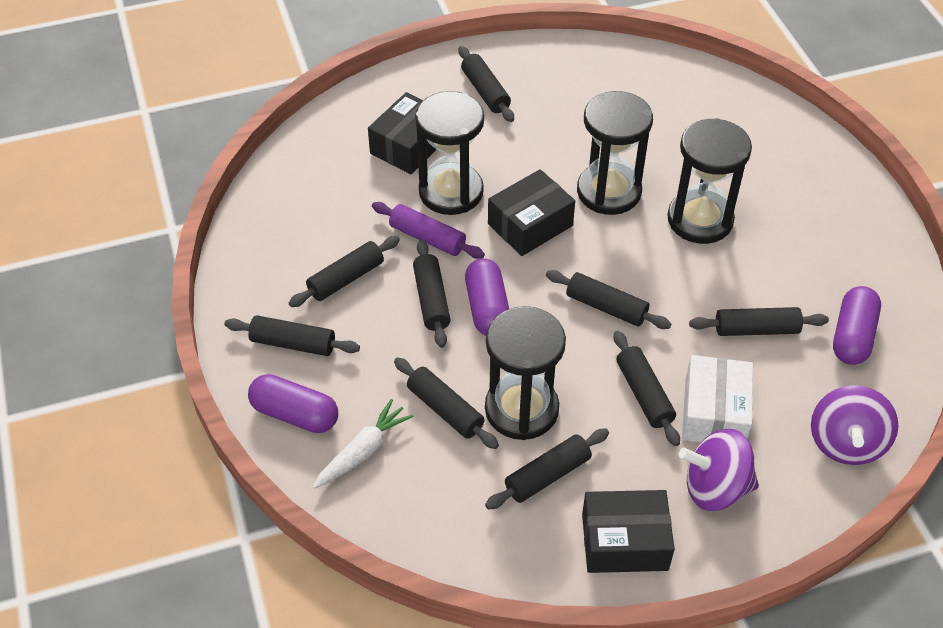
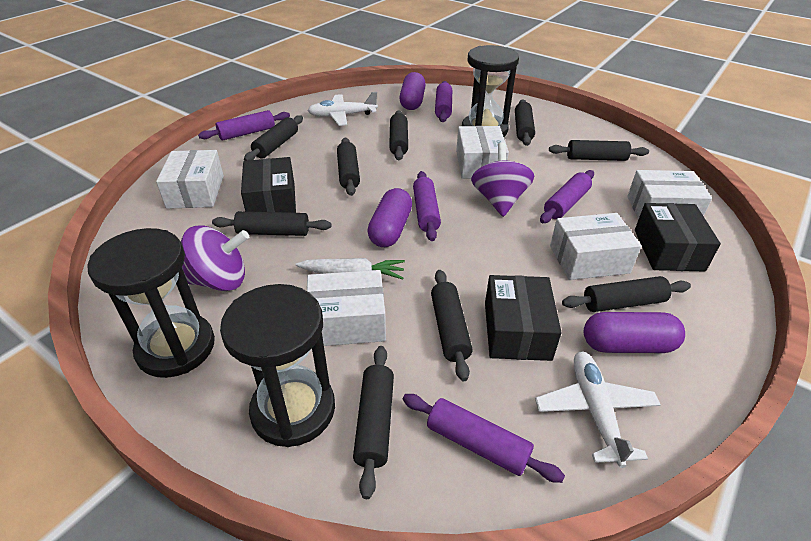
black hourglass: 4 -> 3
purple rolling pin: 1 -> 5
white box: 1 -> 5
white plane: 0 -> 2

